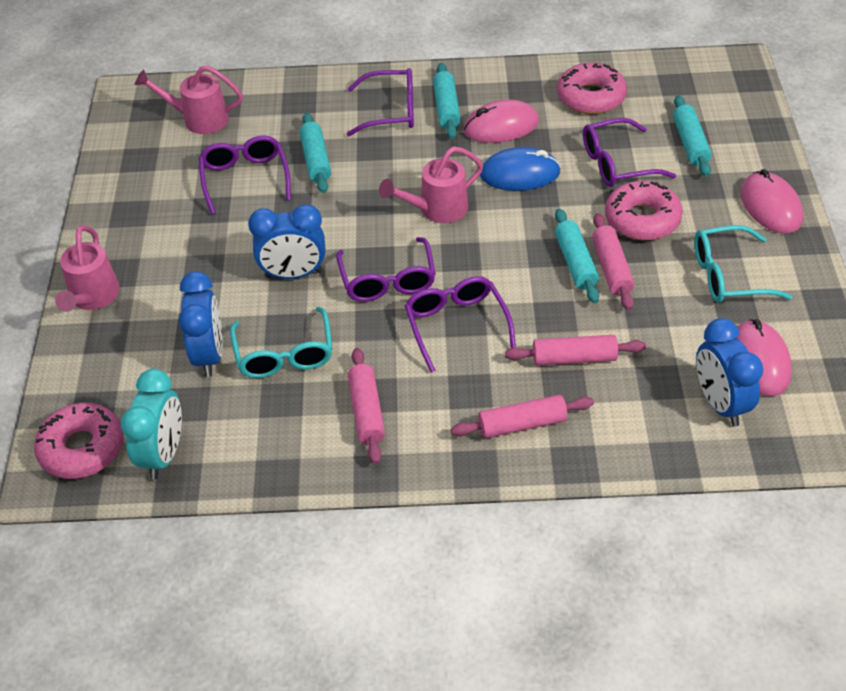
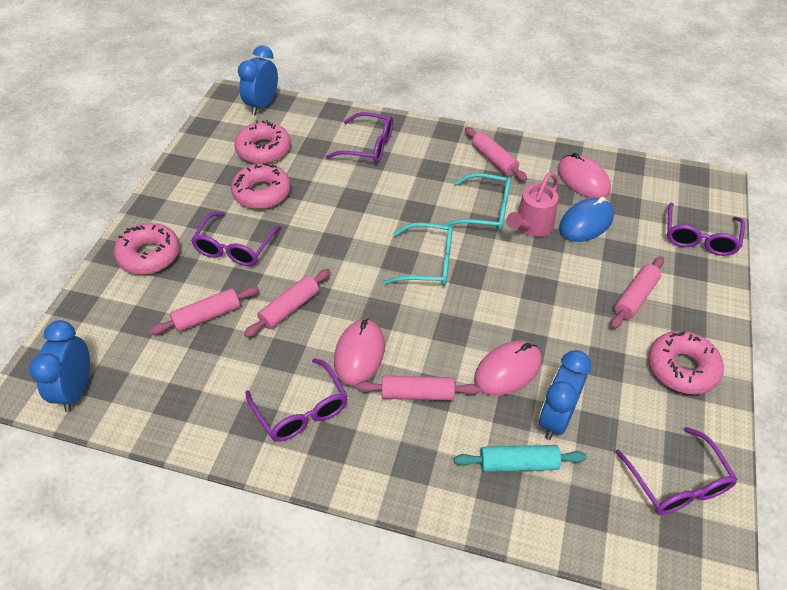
pink donut: 3 -> 4
pink rolling pin: 4 -> 5
pink watering can: 3 -> 1
turquoise clock: 1 -> 0
turquoise rolling pin: 4 -> 1

